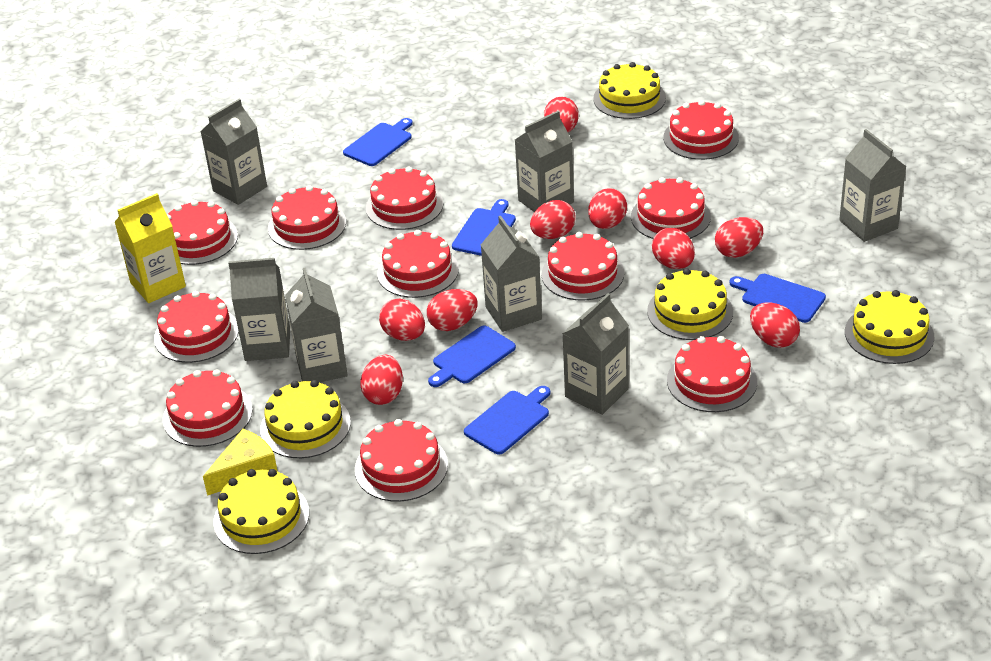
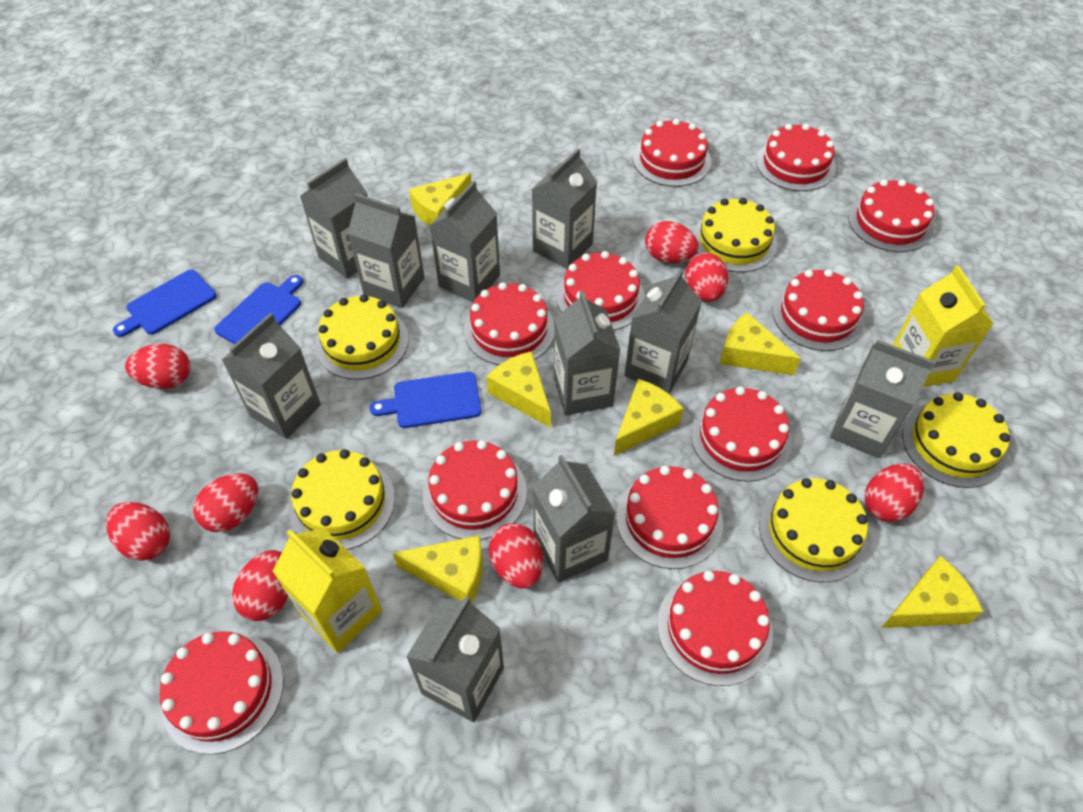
blue cutting board: 5 -> 3
grey carton: 7 -> 10
red egg: 9 -> 8
yellow carton: 1 -> 2
yellow cheese: 1 -> 6

